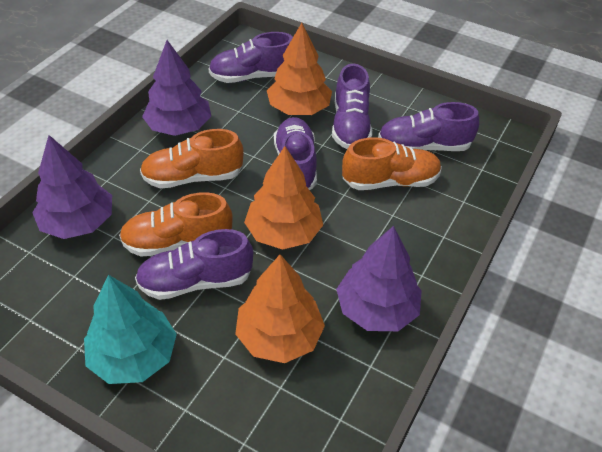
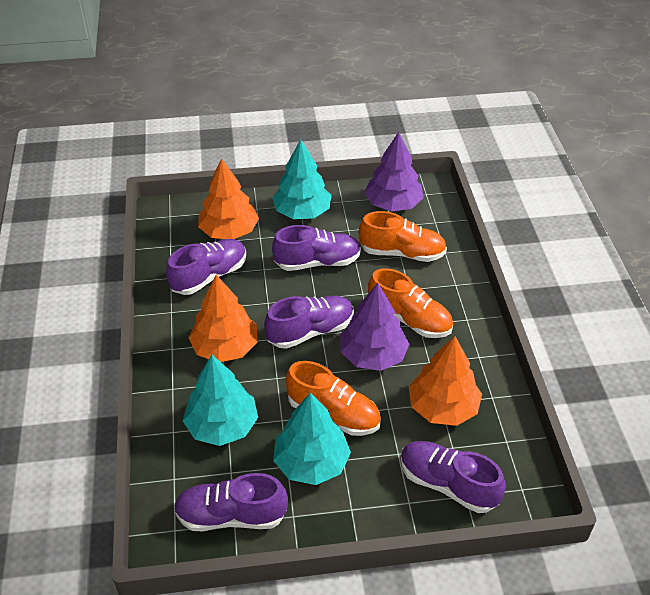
purple tree: 3 -> 2
turquoise tree: 1 -> 3

